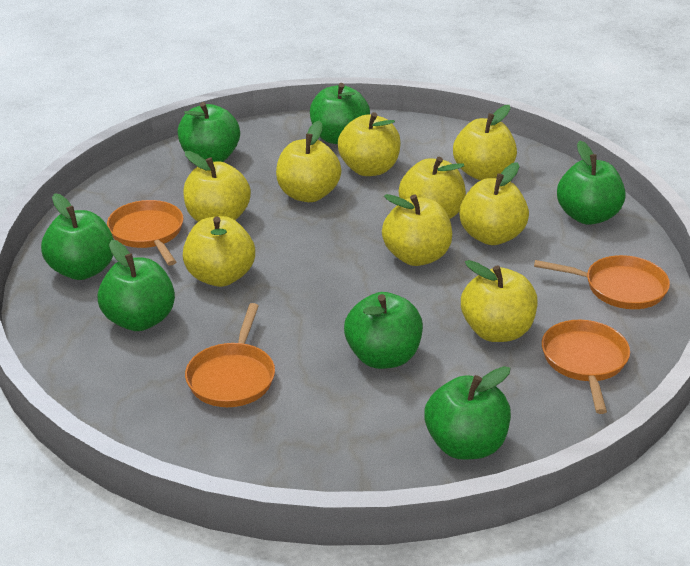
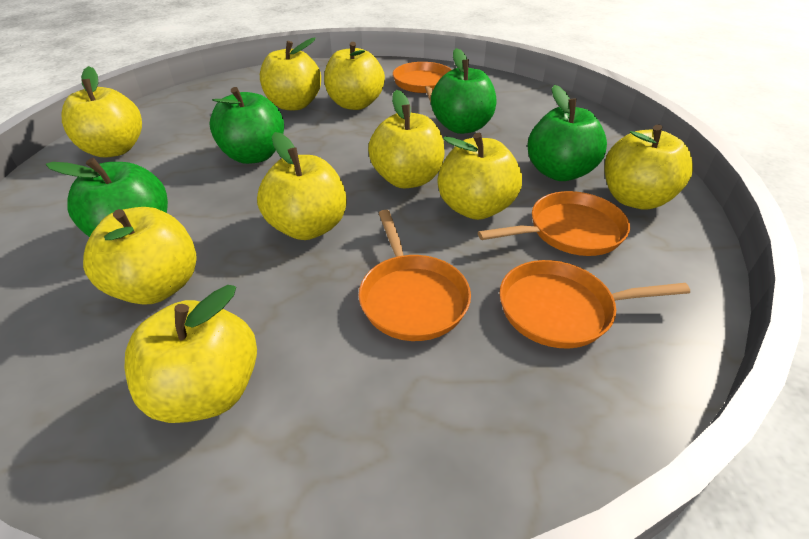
green apple: 7 -> 4

